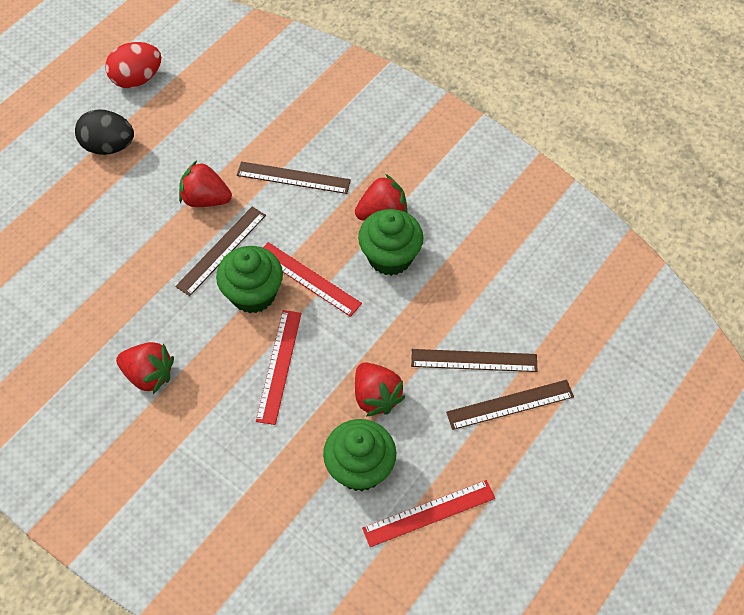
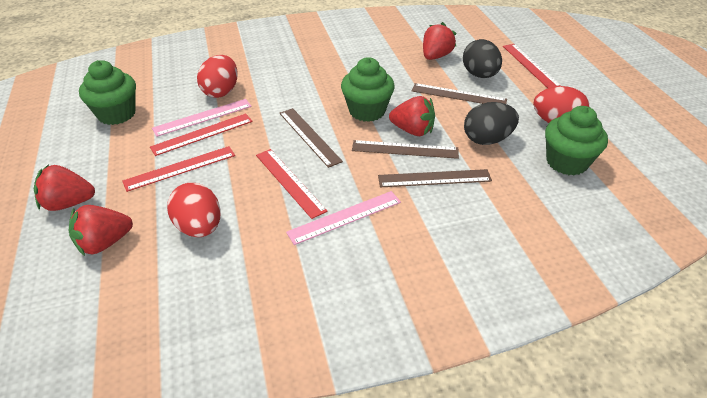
black egg: 1 -> 2
pink ruler: 0 -> 2
red egg: 1 -> 3
red ruler: 3 -> 4

